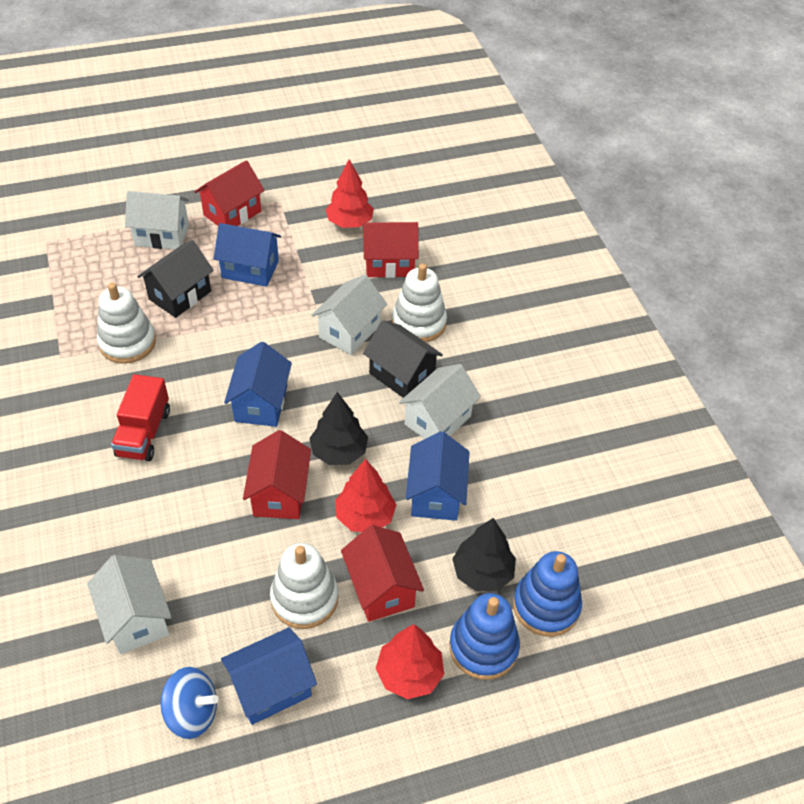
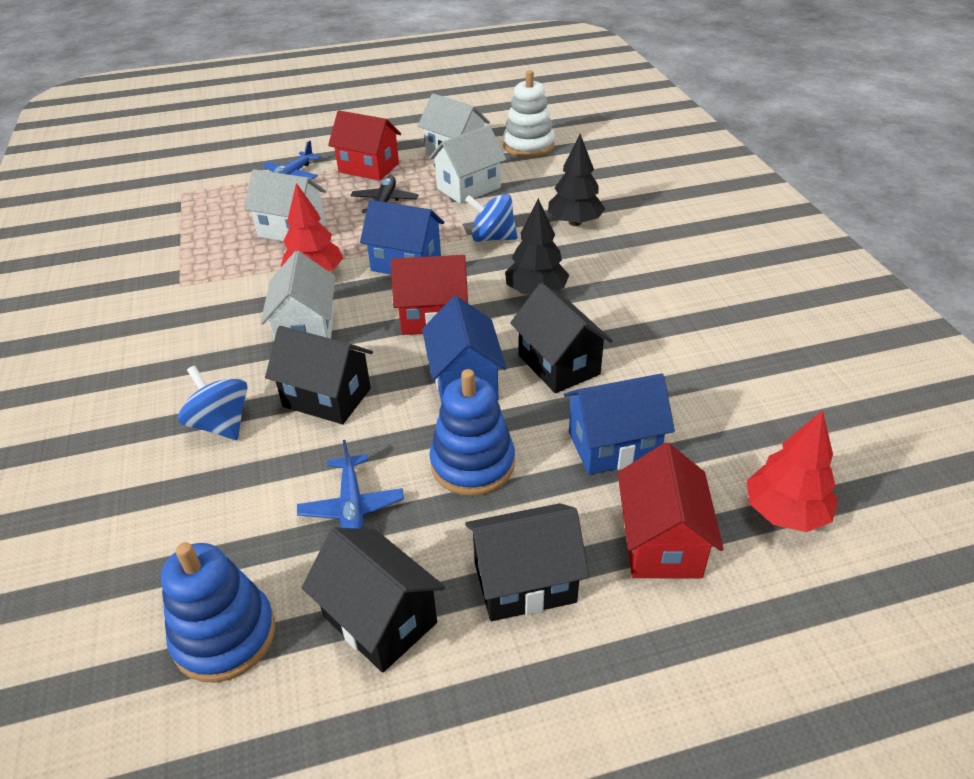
black house: 2 -> 4
black plane: 0 -> 1
blue house: 4 -> 3
blue plane: 0 -> 2
blue spinning top: 1 -> 2
red house: 4 -> 3
red tree: 3 -> 2
red truck: 1 -> 0
white stacking toy: 3 -> 1

